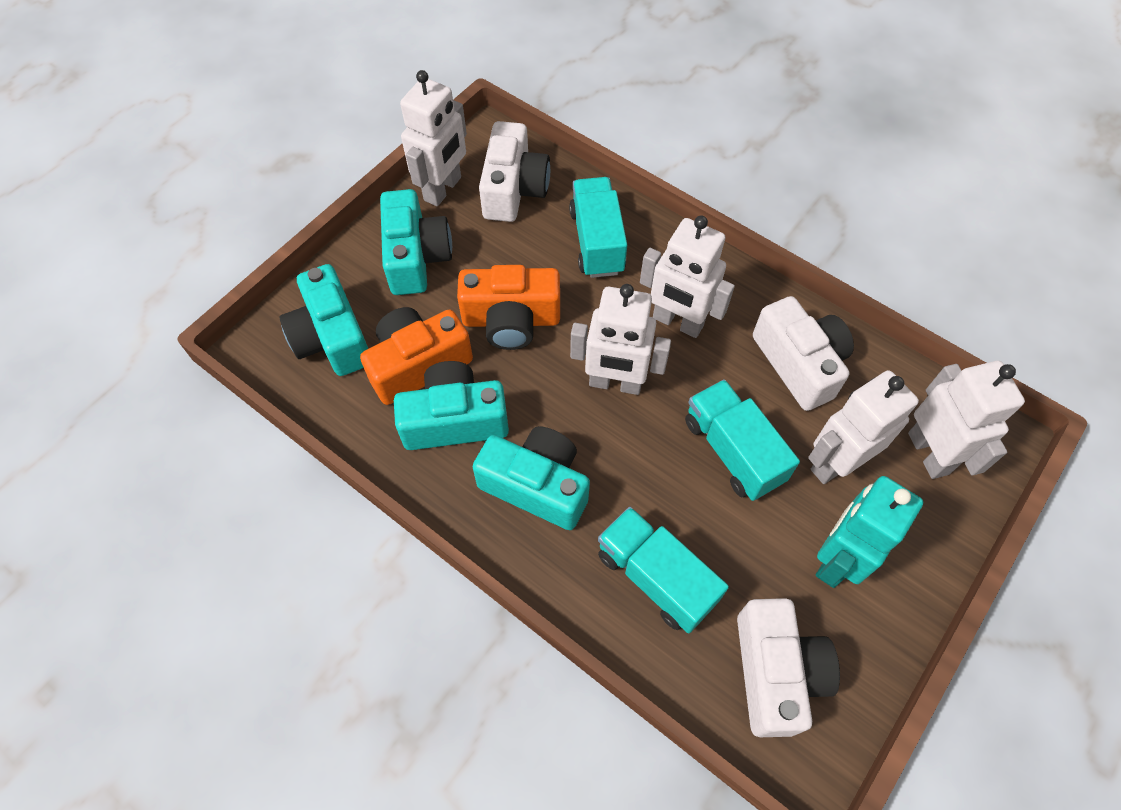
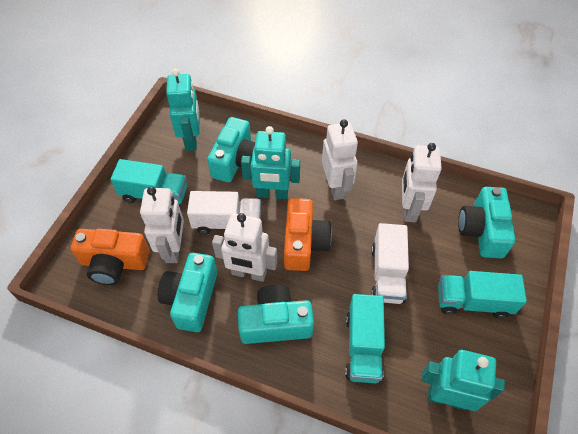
turquoise robot: 1 -> 3
white camera: 3 -> 0
white robot: 5 -> 4
white truck: 0 -> 2

